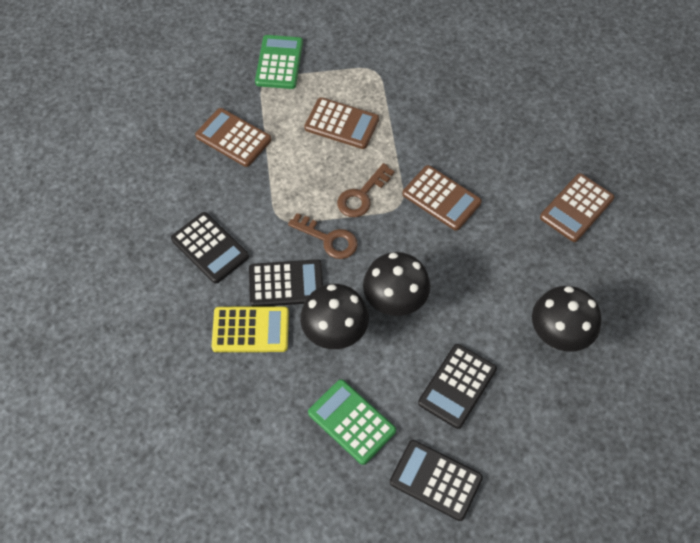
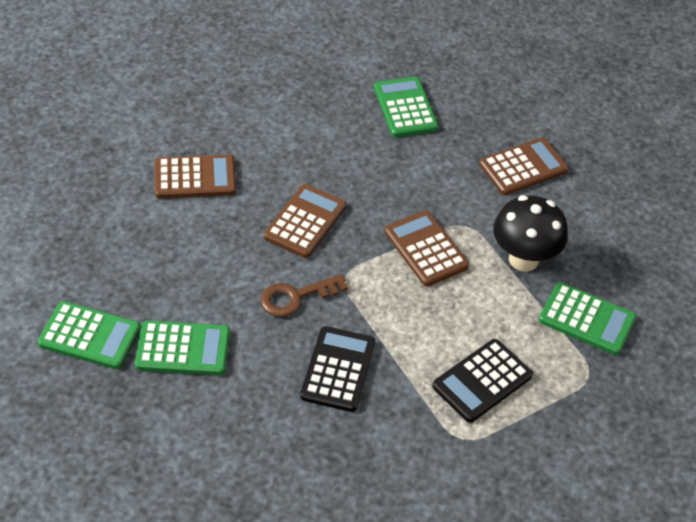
black calculator: 4 -> 2
black mushroom: 3 -> 1
brown key: 2 -> 1
green calculator: 2 -> 4
yellow calculator: 1 -> 0

